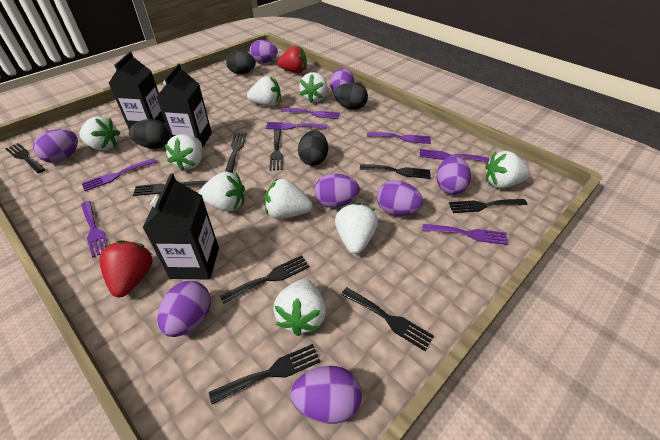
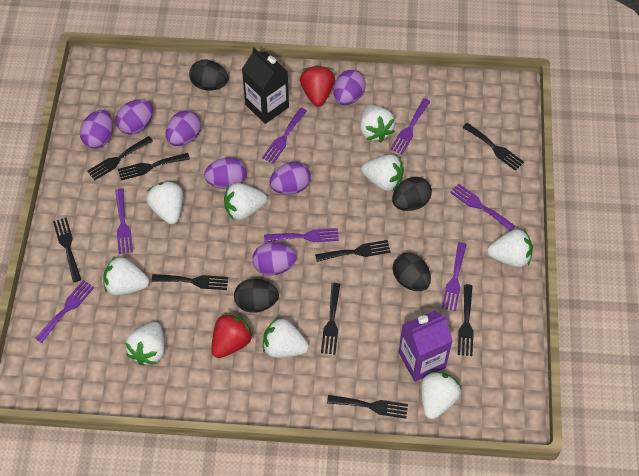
black carton: 3 -> 1
purple carton: 0 -> 1
purple egg: 8 -> 7

